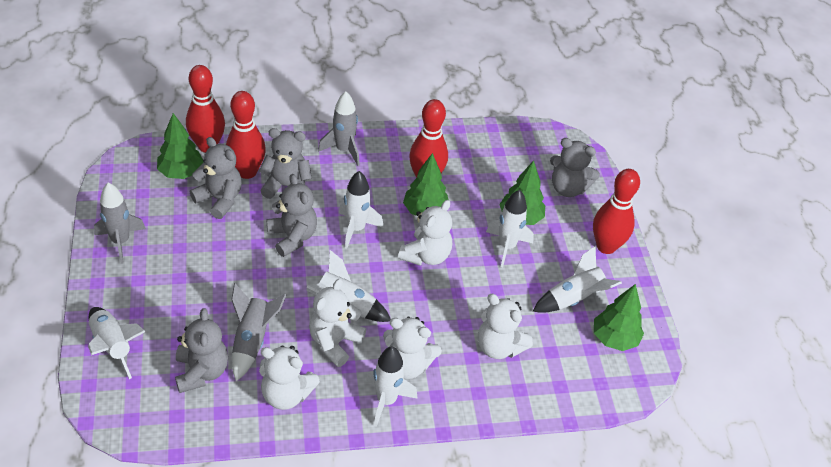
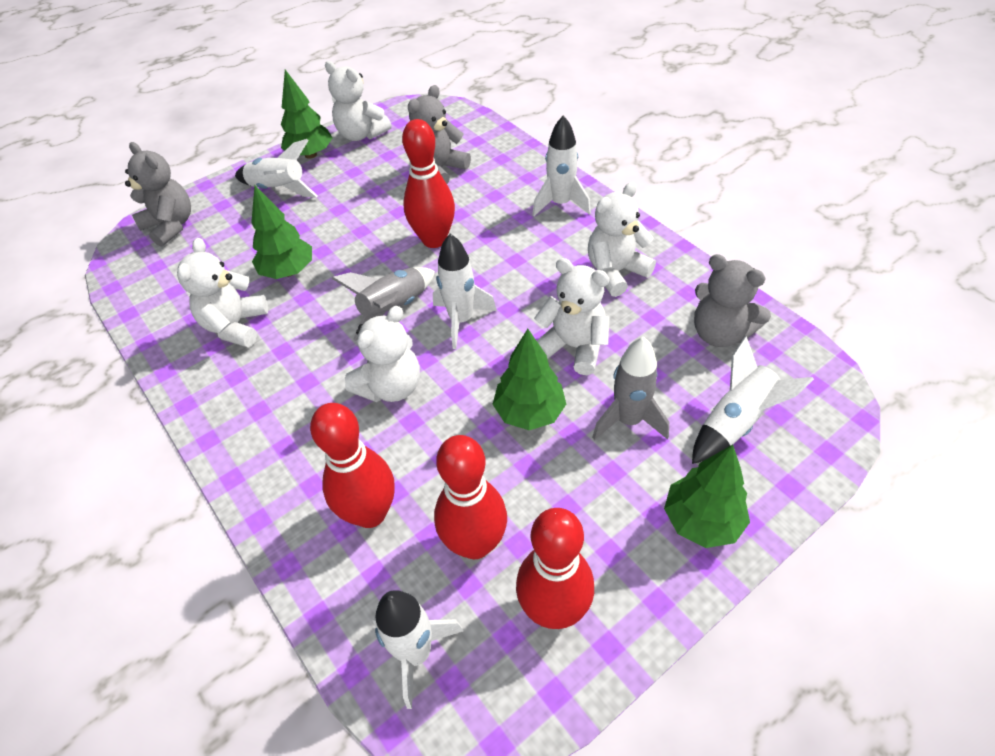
grey rocket: 3 -> 2
grey teddy bear: 5 -> 3
white rocket: 6 -> 5

